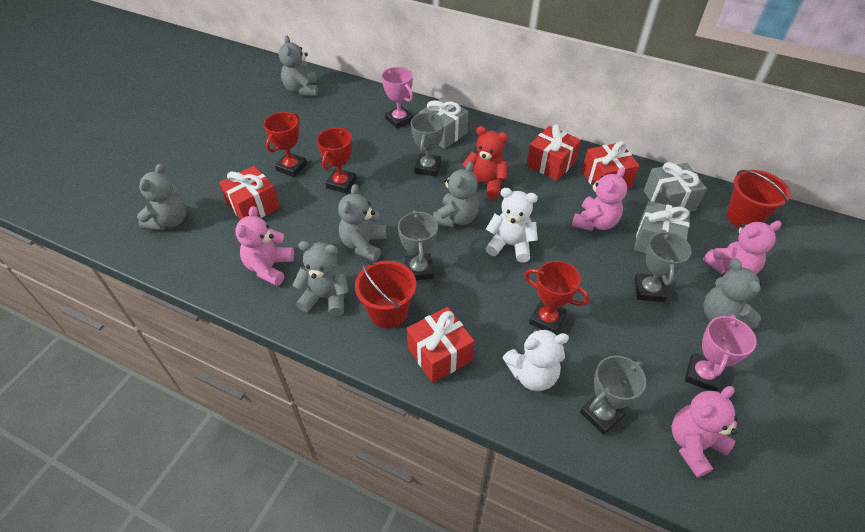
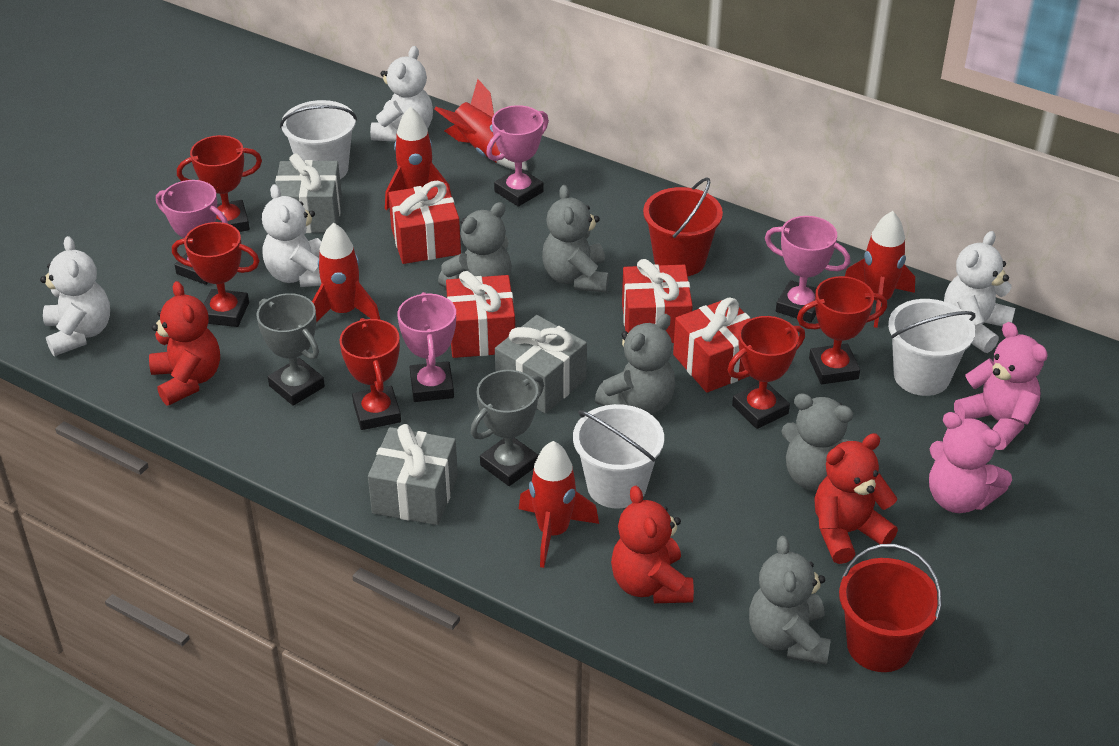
grey teddy bear: 6 -> 5
grey trophy: 4 -> 2
pink teddy bear: 4 -> 2
pink trophy: 2 -> 4
red rocket: 0 -> 5
red teddy bear: 1 -> 3
red trophy: 3 -> 5
white bucket: 0 -> 3
white teddy bear: 2 -> 4

